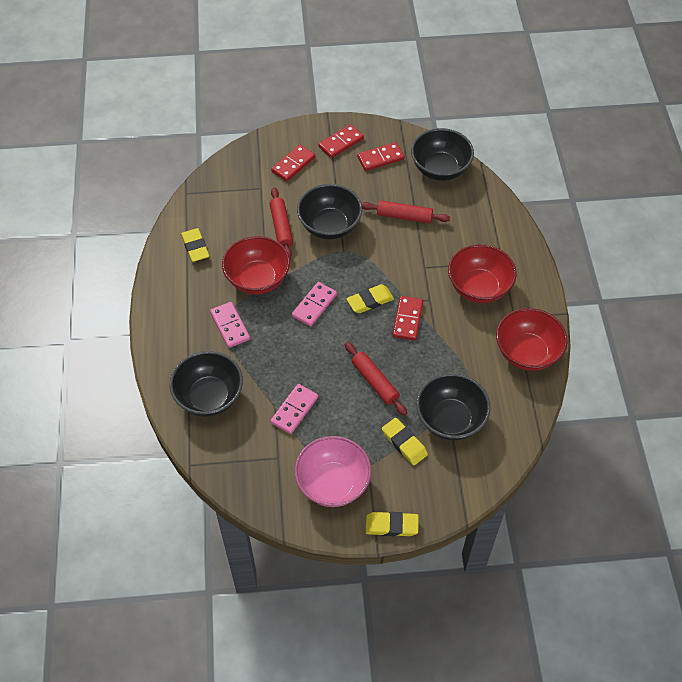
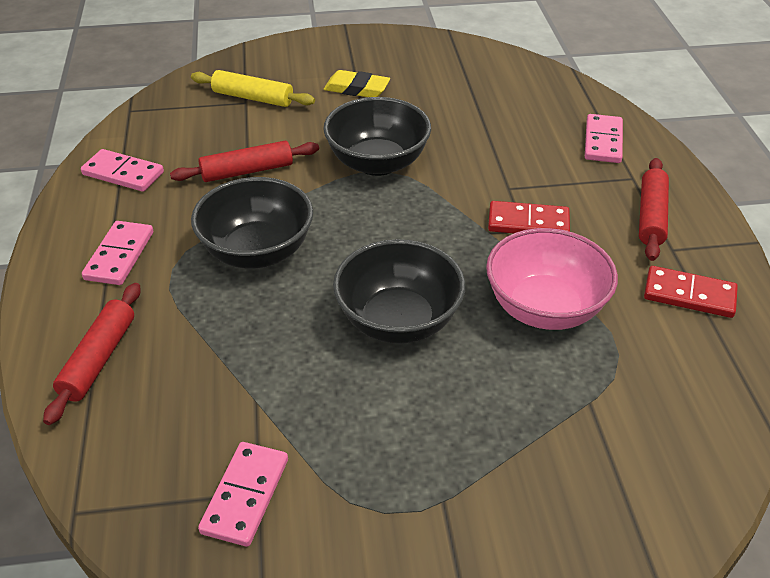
black bowl: 4 -> 3
pink domino: 3 -> 4
red bowl: 3 -> 0
red domino: 4 -> 2
yellow eraser: 4 -> 1
yellow rolling pin: 0 -> 1

